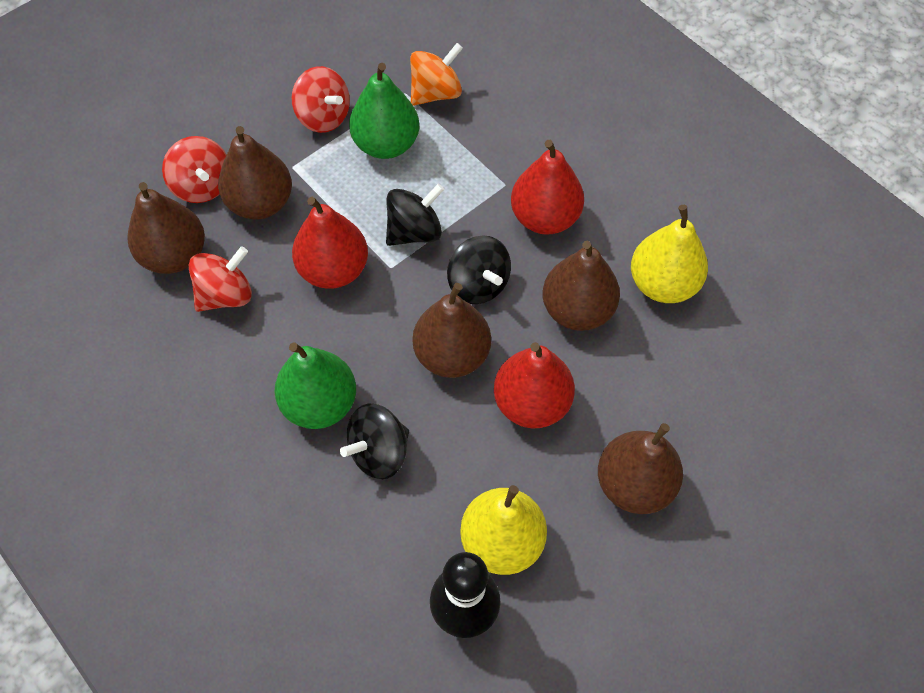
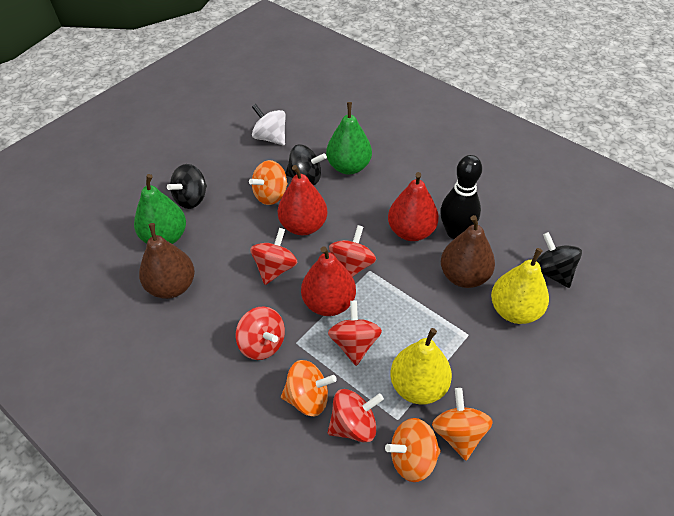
brown pear: 5 -> 2
orange spinning top: 1 -> 4
red spinning top: 3 -> 5
white spinning top: 0 -> 1

